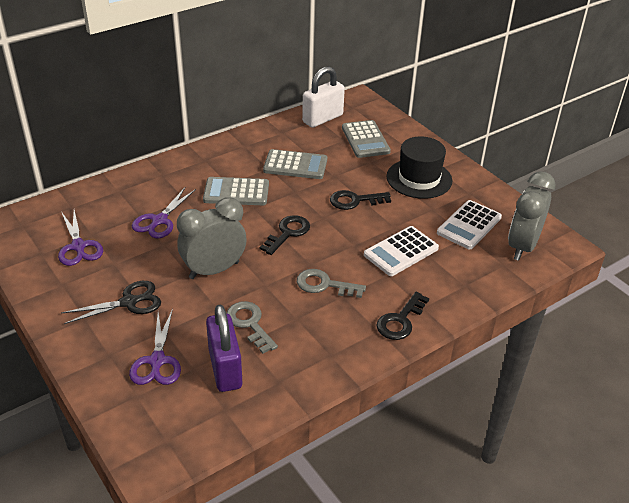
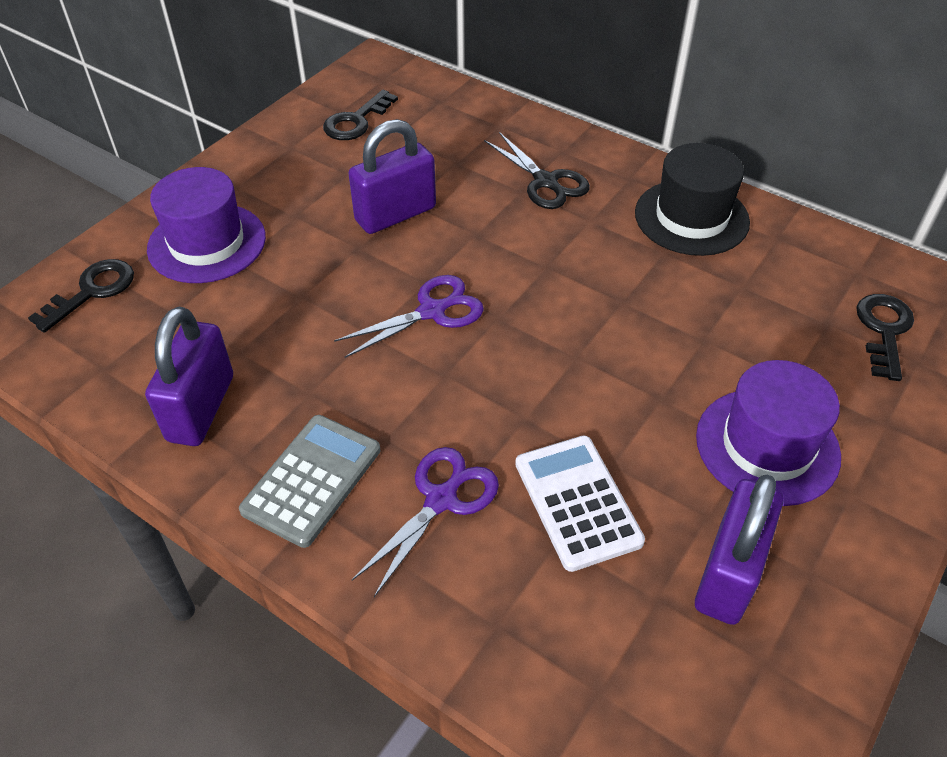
grey calculator: 3 -> 1
grey clock: 2 -> 0
grey key: 2 -> 0
purple hat: 0 -> 2
purple padlock: 1 -> 3
purple scissors: 3 -> 2
white calculator: 2 -> 1
white padlock: 1 -> 0

